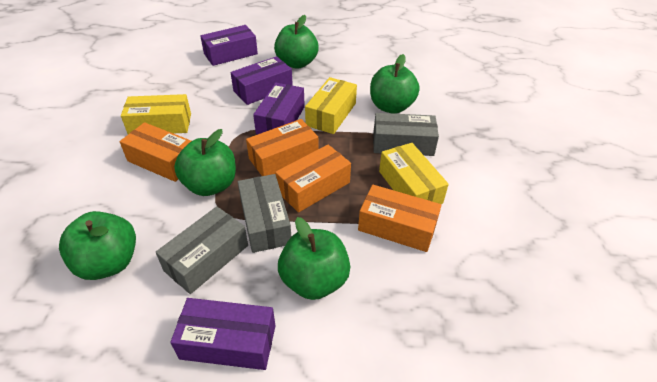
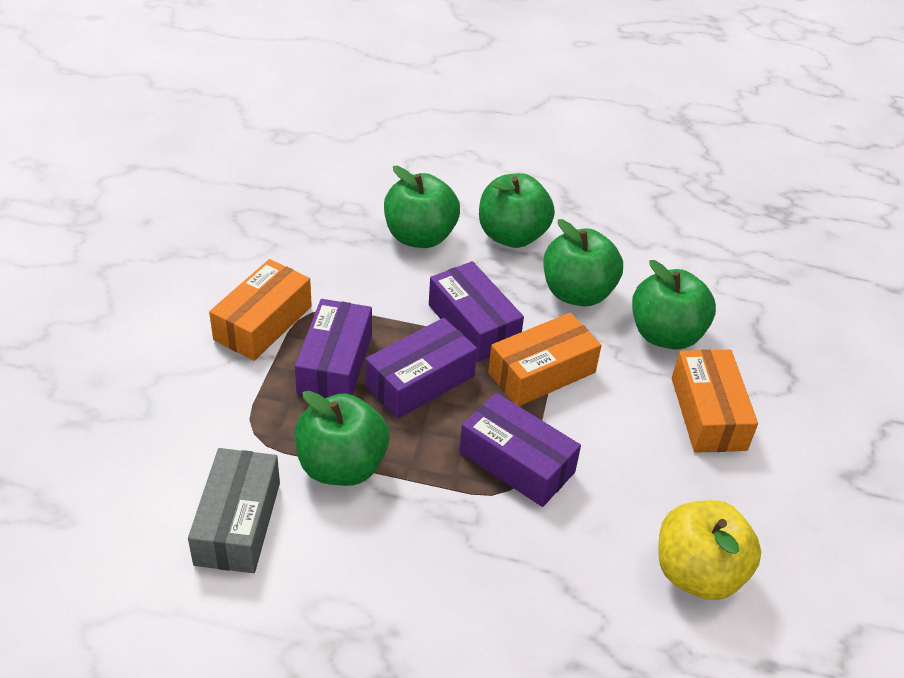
grey box: 3 -> 1
orange box: 4 -> 3
yellow apple: 0 -> 1
yellow box: 3 -> 0

